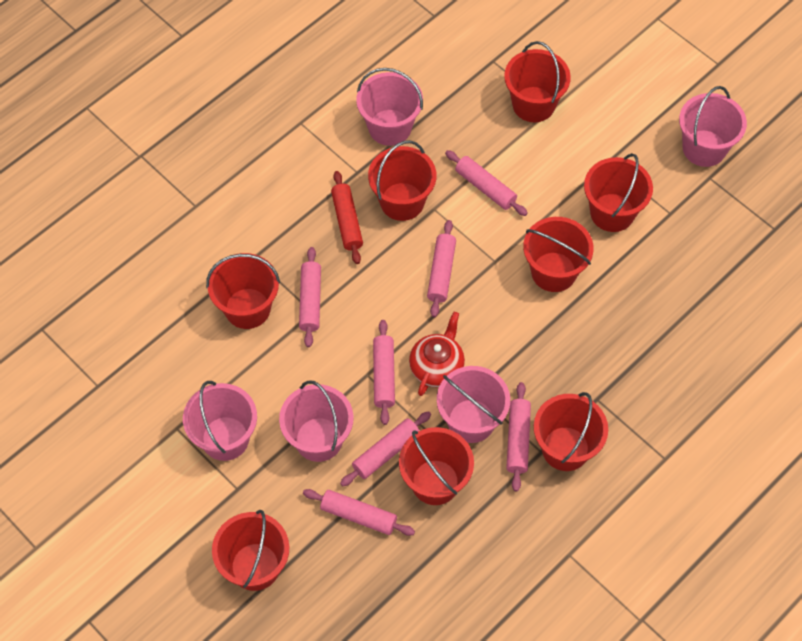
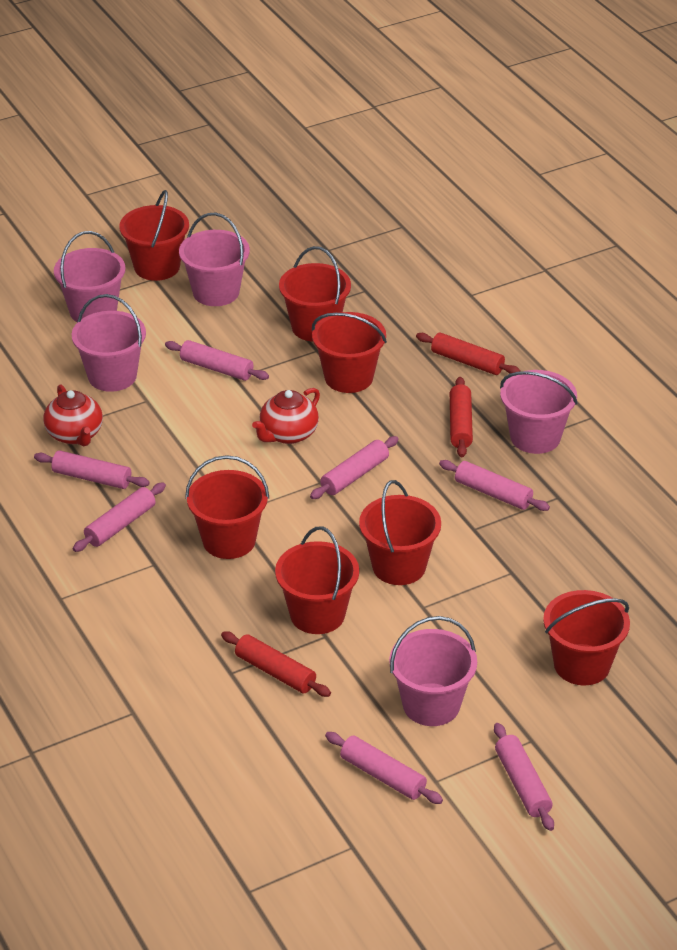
red bucket: 8 -> 7
red rolling pin: 1 -> 3
red teapot: 1 -> 2

